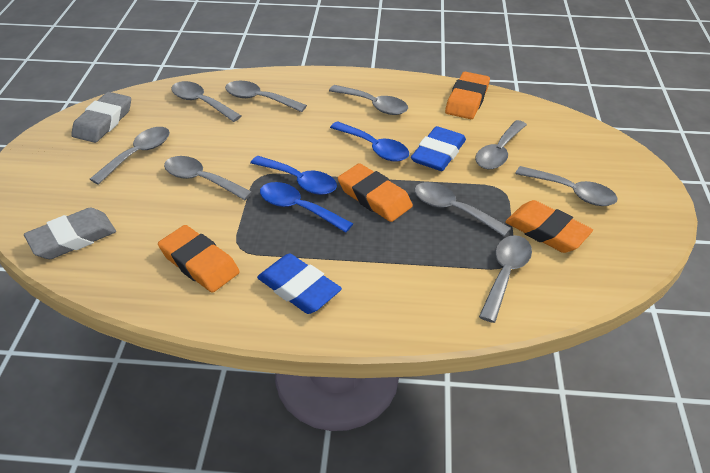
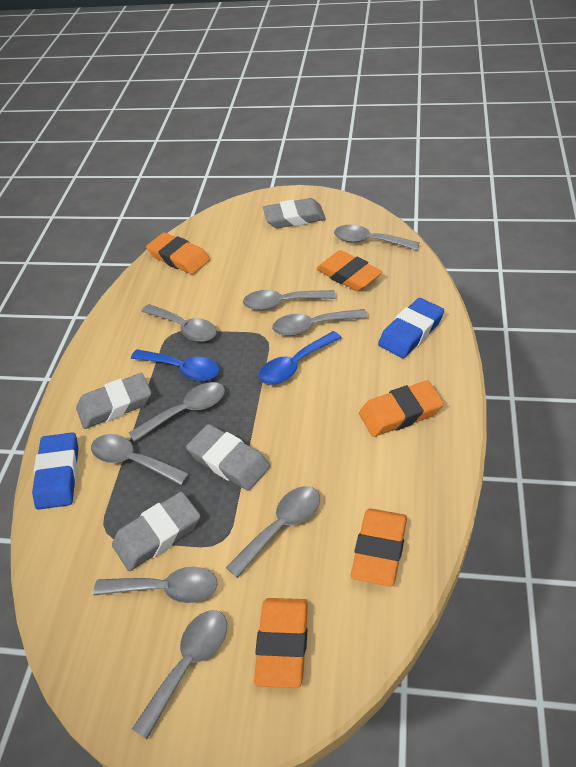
blue spoon: 3 -> 2
grey eraser: 2 -> 4
orange eraser: 4 -> 5

